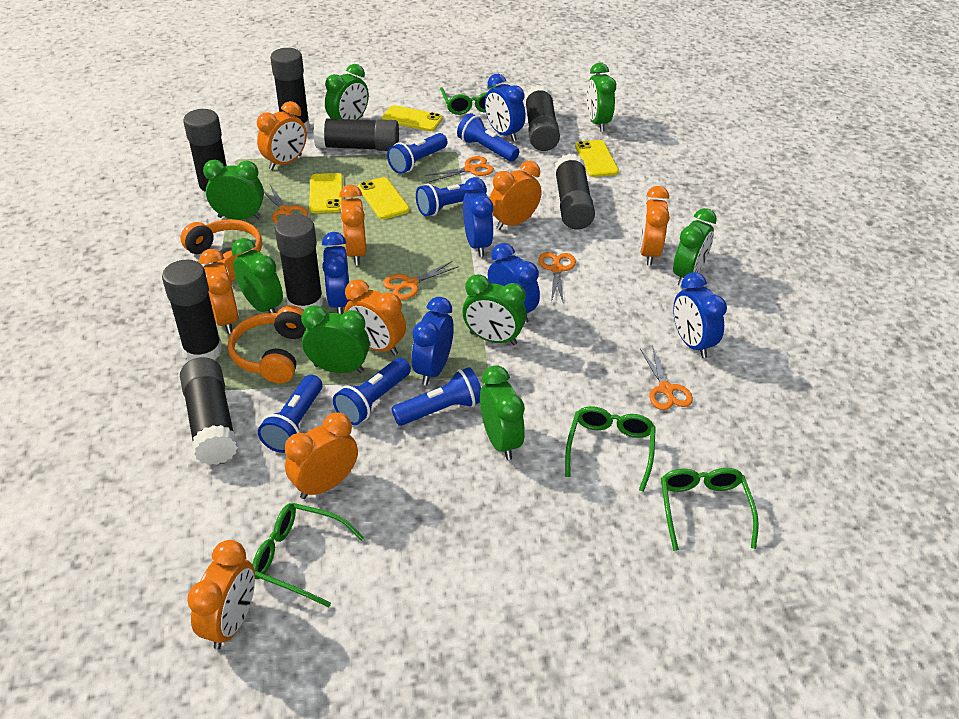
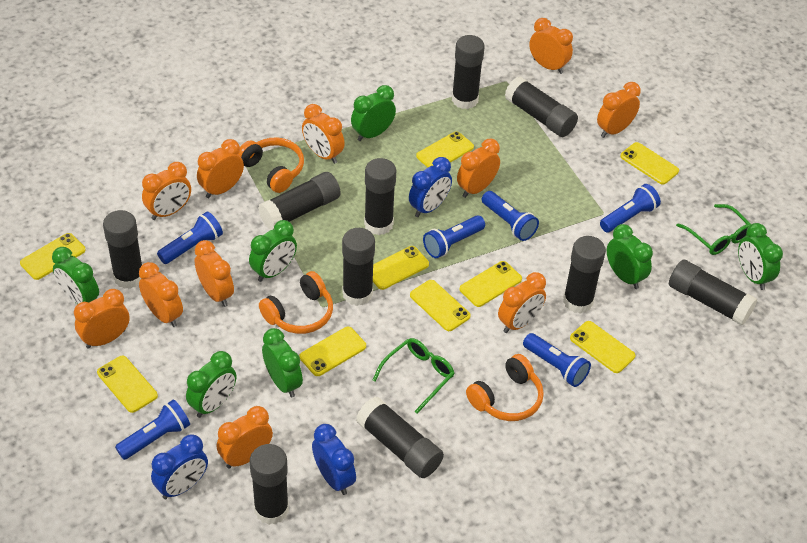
black glue stick: 8 -> 10
blue clock: 6 -> 3
green clock: 8 -> 7
green glasses: 4 -> 2
orange clock: 8 -> 11
orange headphones: 2 -> 3
orange scissors: 5 -> 0
yellow phone: 4 -> 9

